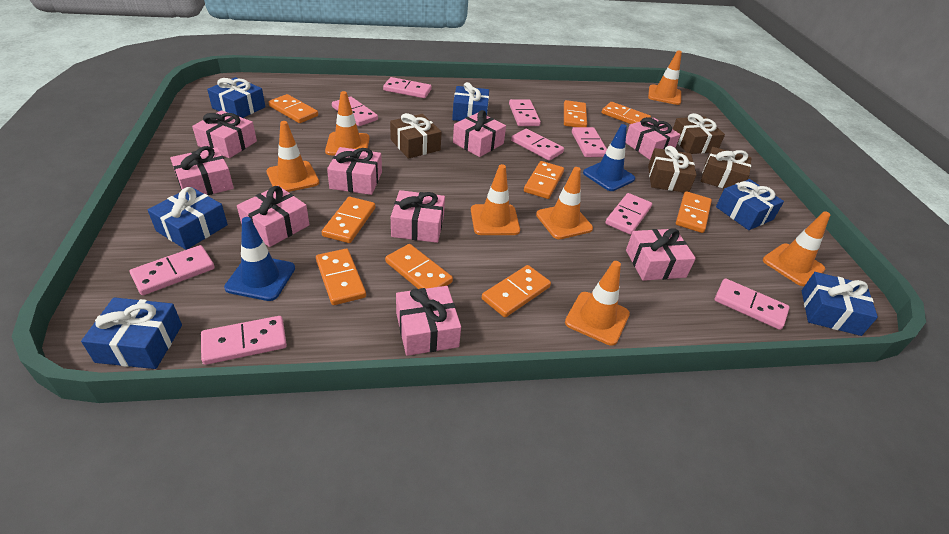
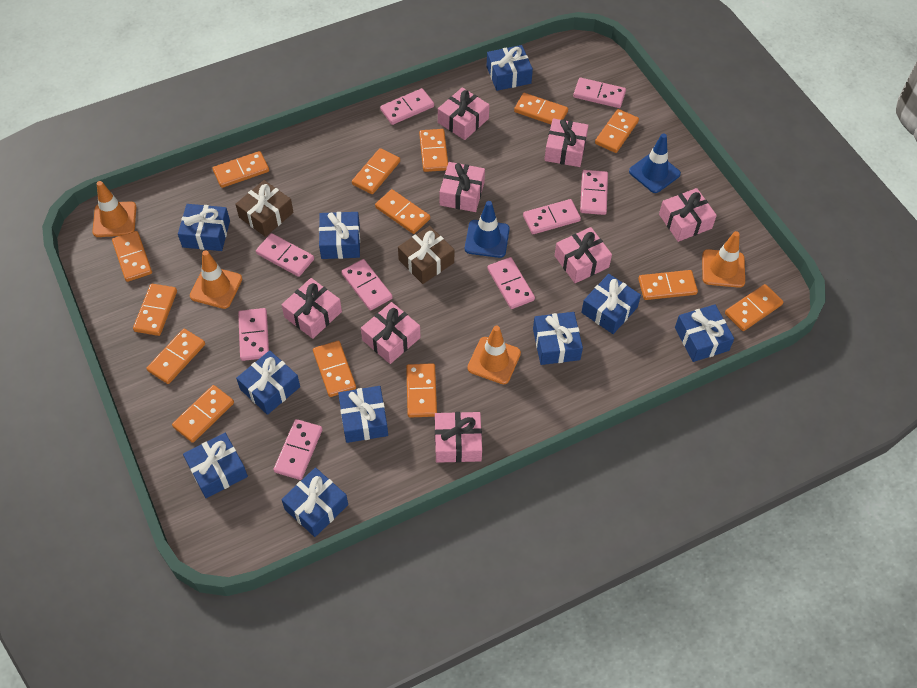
blue gift: 6 -> 10
brown gift: 4 -> 2
orange domino: 9 -> 14
orange traffic cone: 7 -> 4
pink gift: 9 -> 8

